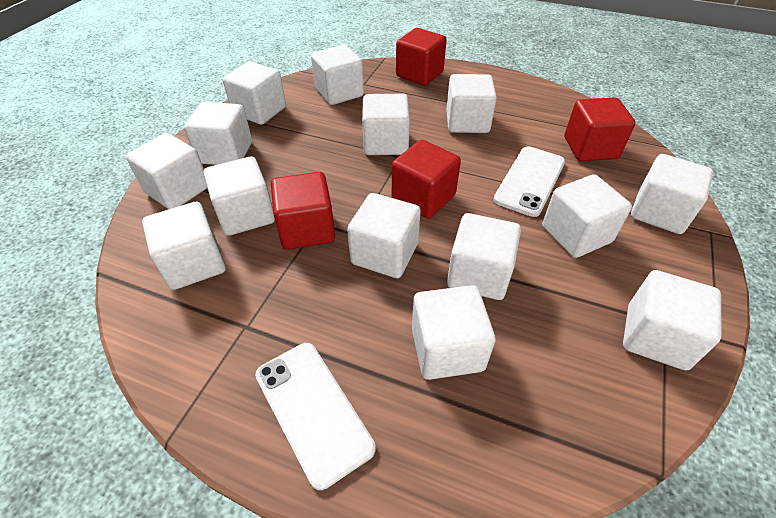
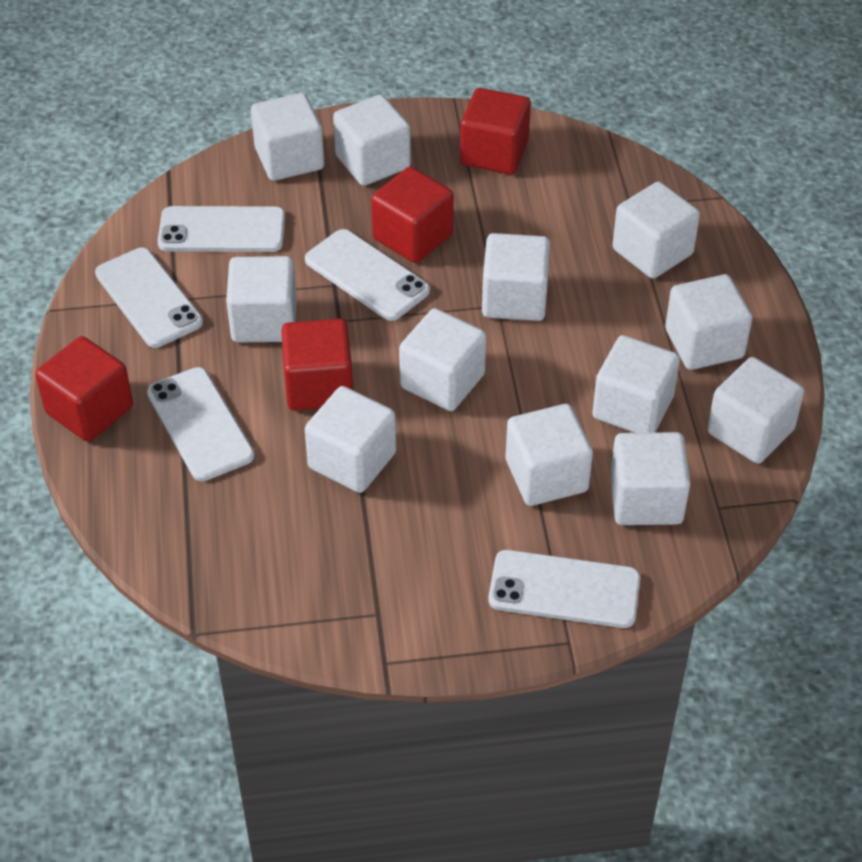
white cube: 14 -> 12
white phone: 2 -> 5

